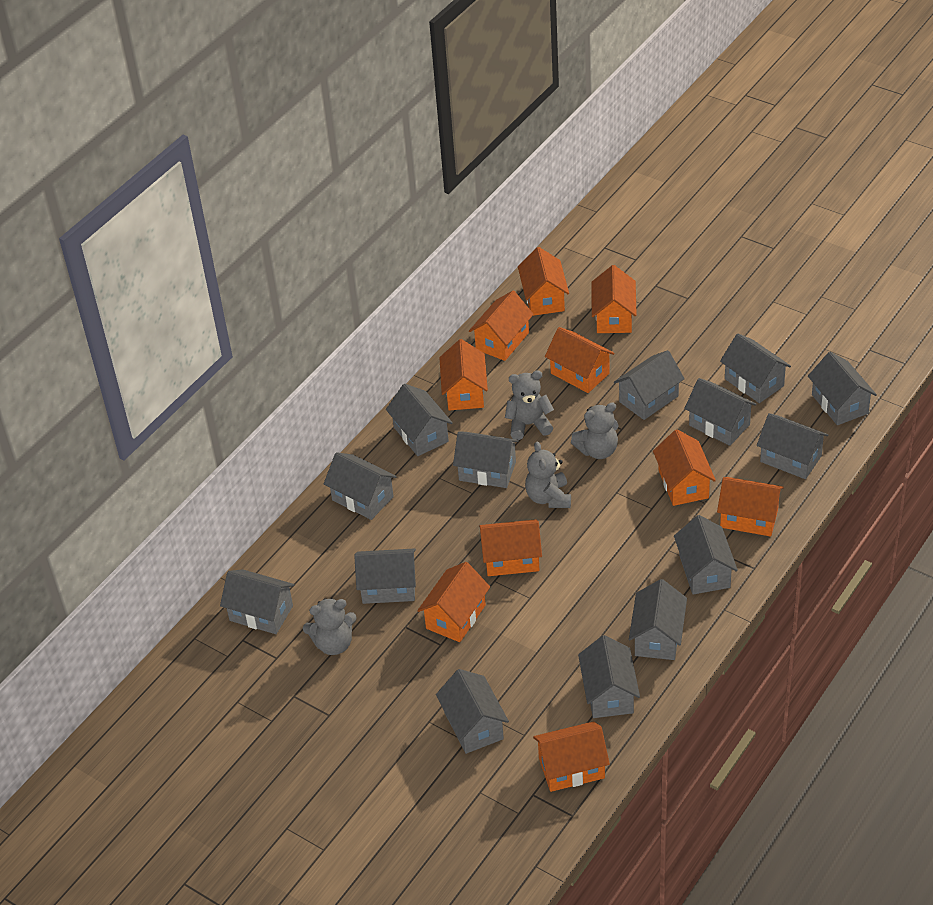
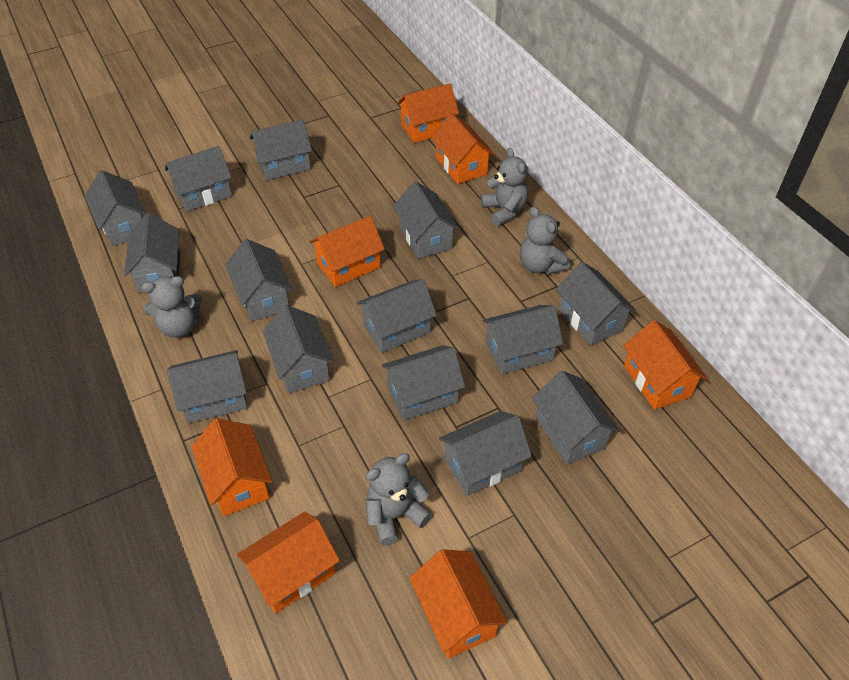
orange house: 10 -> 7

